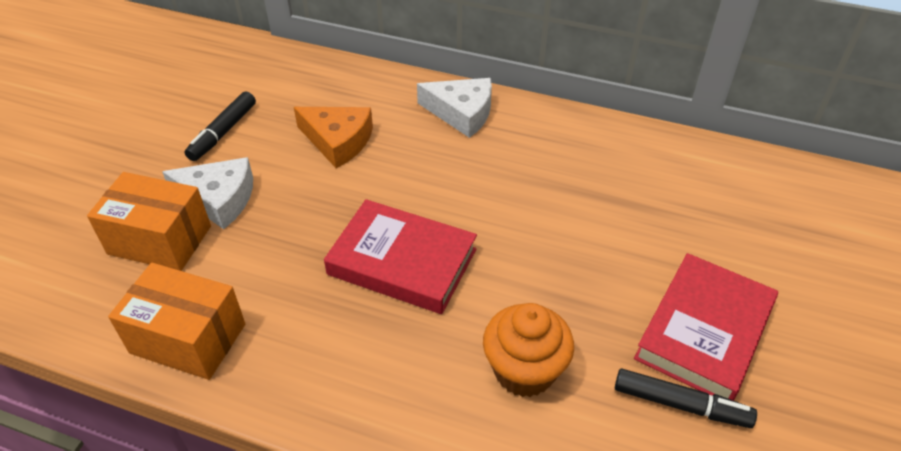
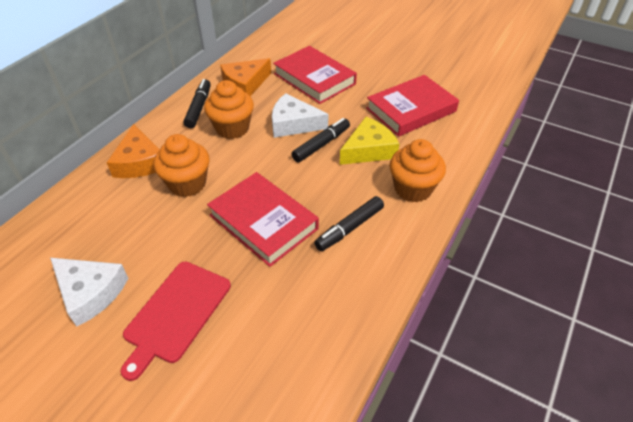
black marker: 2 -> 3
orange box: 2 -> 0
orange cheese: 1 -> 2
orange cupcake: 1 -> 3
red book: 2 -> 3
red cutting board: 0 -> 1
yellow cheese: 0 -> 1

